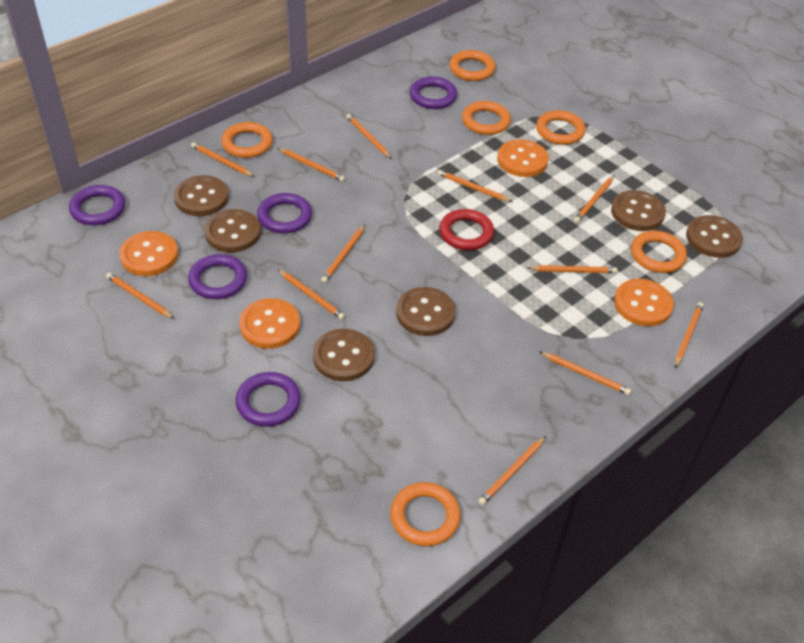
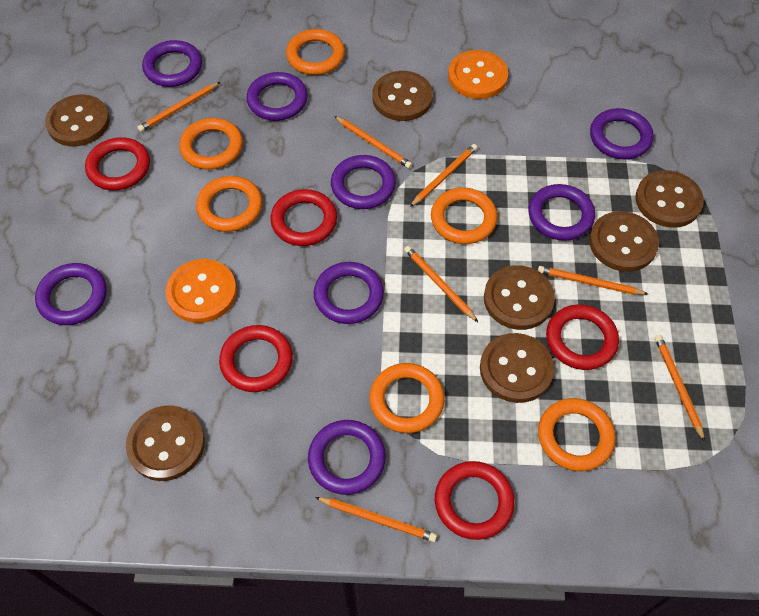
brown button: 6 -> 7
orange button: 4 -> 2
orange pencil: 12 -> 7
purple ring: 5 -> 8
red ring: 1 -> 5

